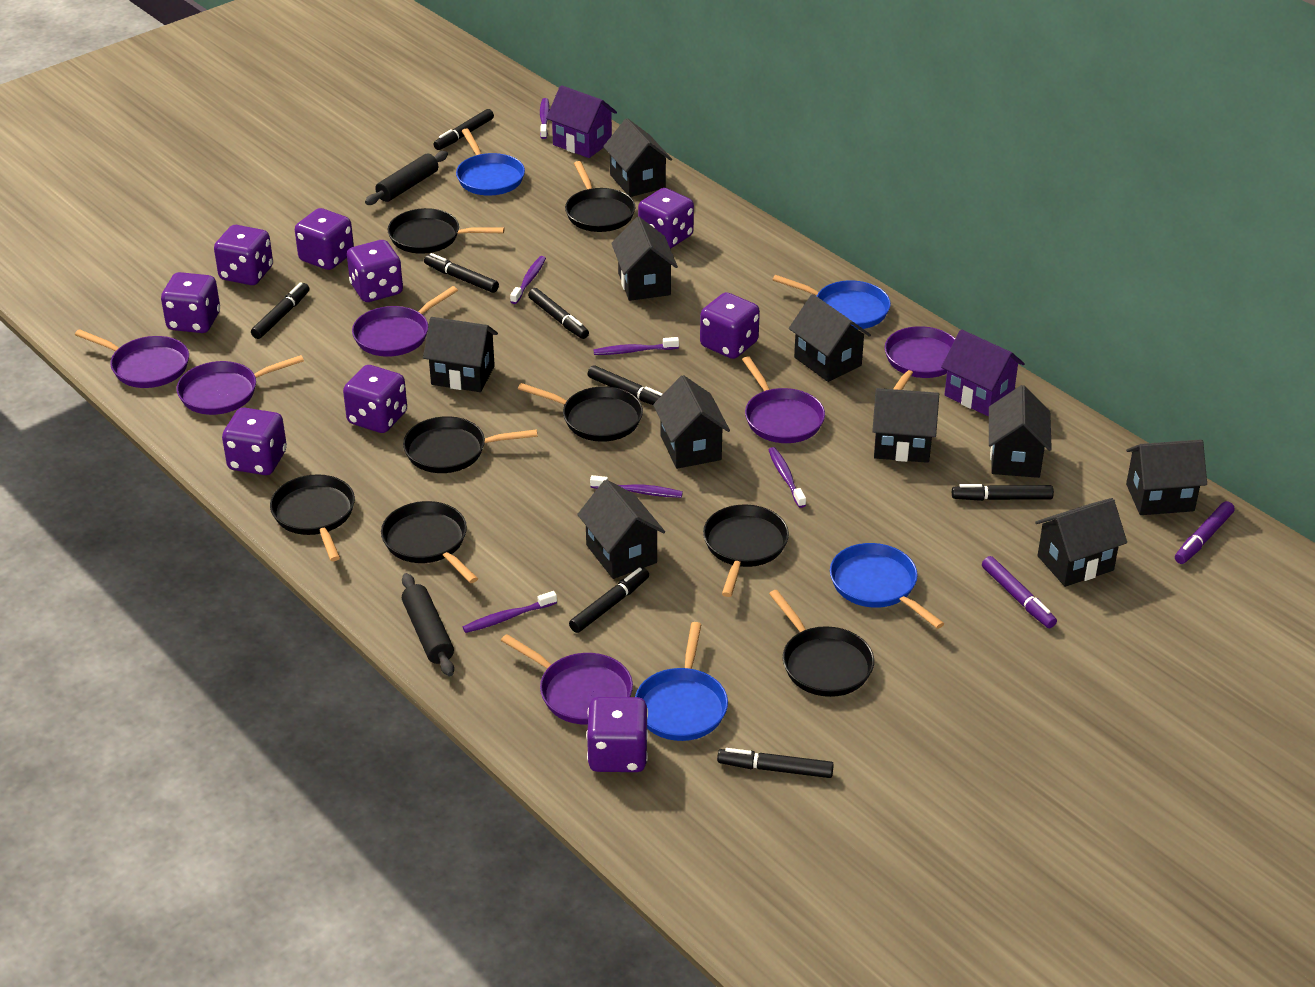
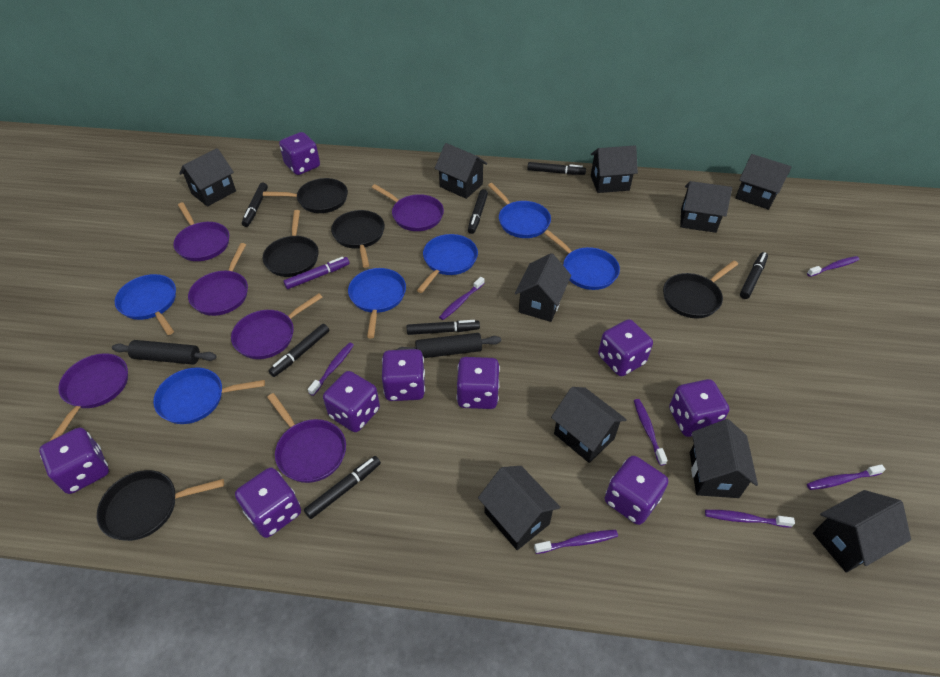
black marker: 8 -> 7
black pan: 8 -> 5
blue pan: 4 -> 6
purple house: 2 -> 0
purple marker: 2 -> 1
purple toothbrush: 6 -> 7

